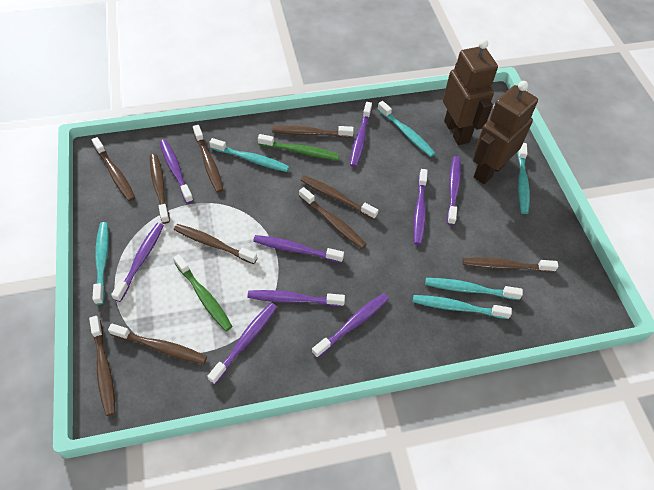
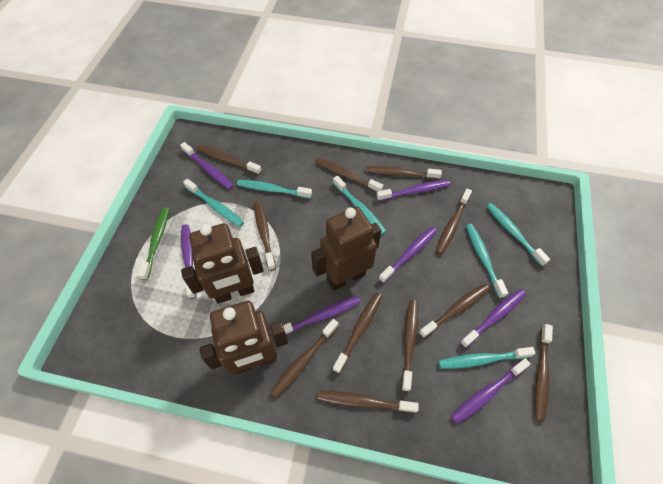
brown robot: 2 -> 3
brown toothbrush: 10 -> 11
green toothbrush: 2 -> 1
purple toothbrush: 9 -> 7

